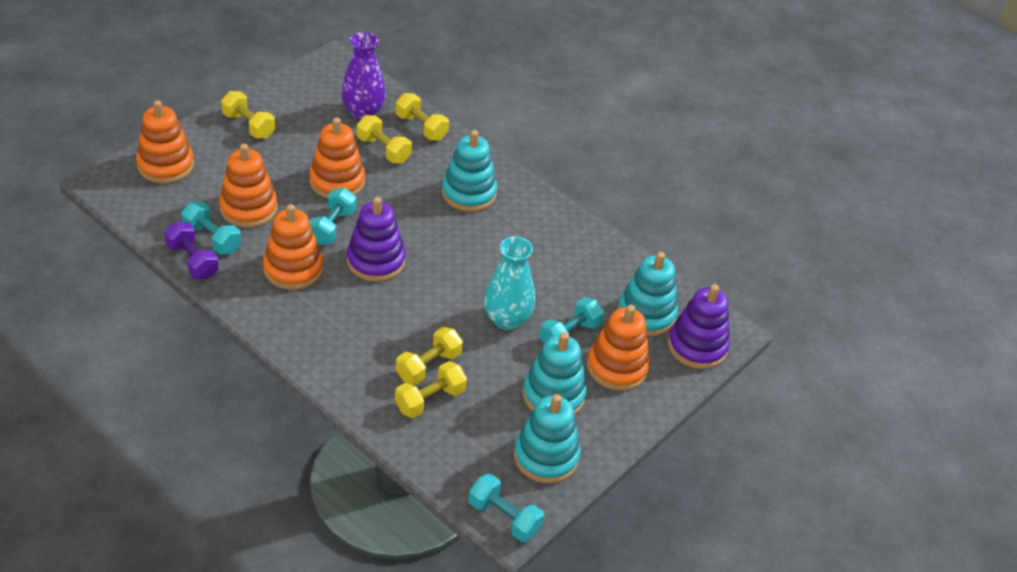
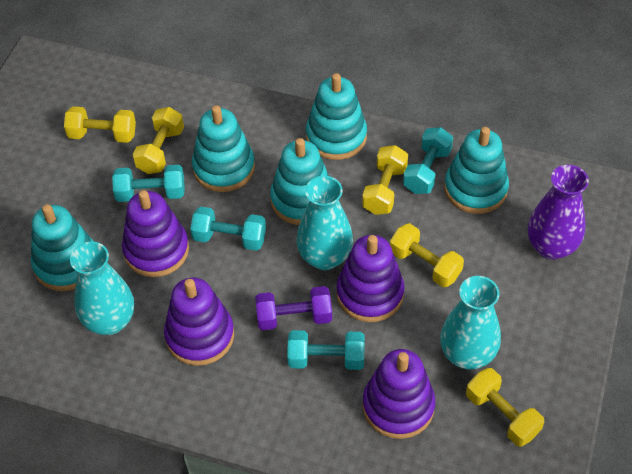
orange stacking toy: 5 -> 0
purple stacking toy: 2 -> 4
turquoise stacking toy: 4 -> 5
turquoise vase: 1 -> 3

